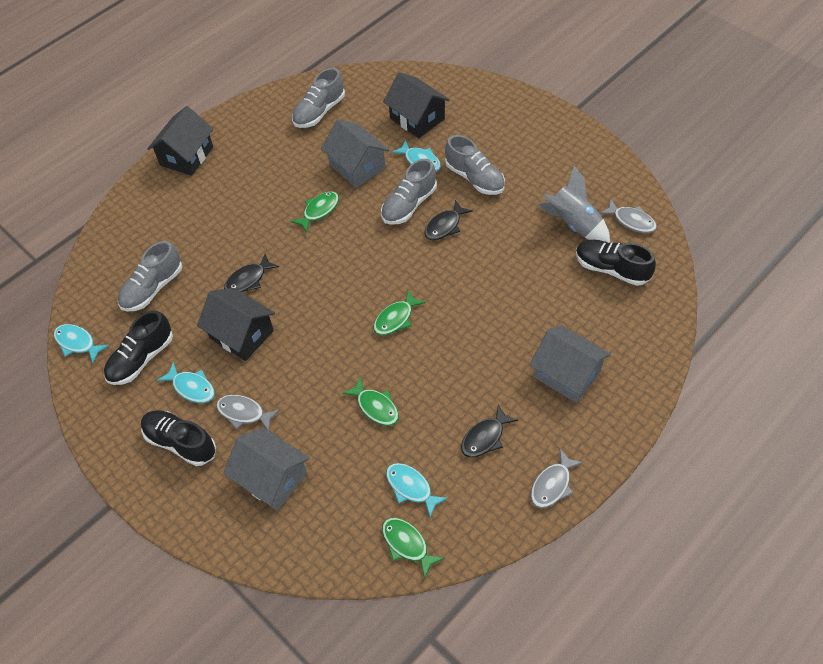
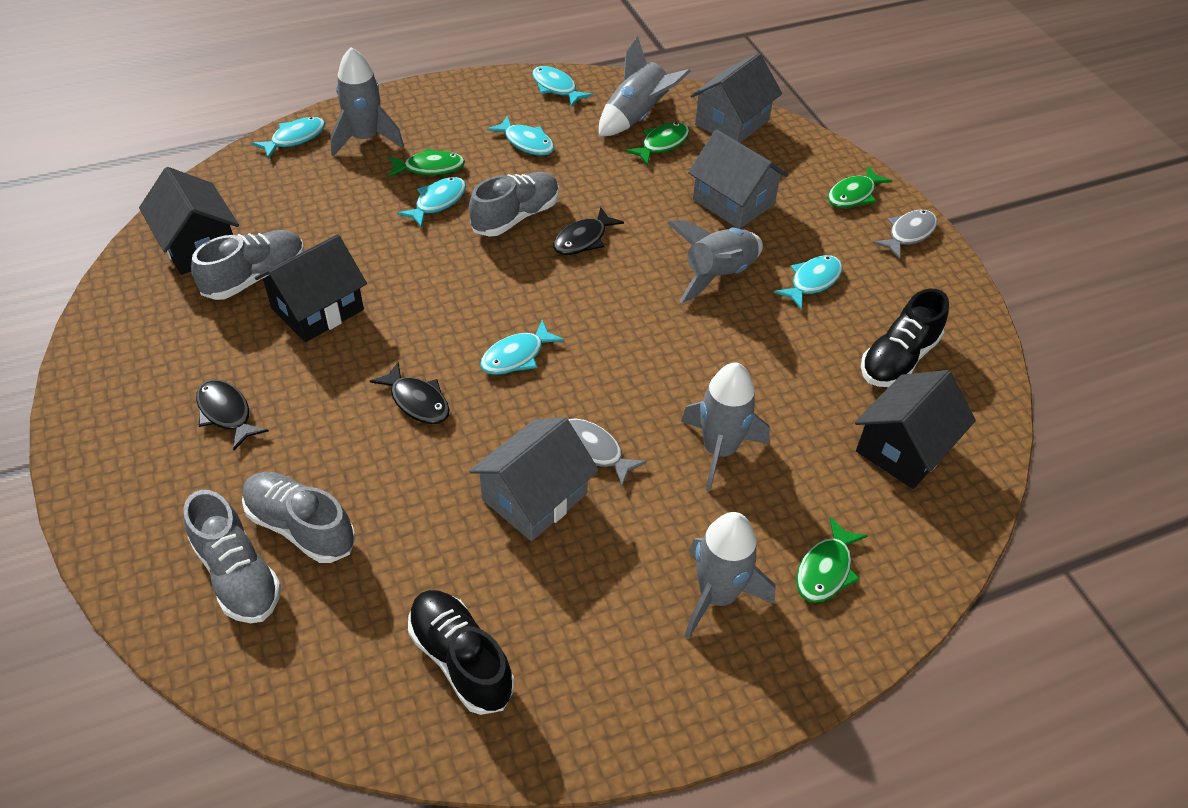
black shoe: 3 -> 2
grey fish: 3 -> 2
grey rocket: 1 -> 5
turquoise fish: 4 -> 6

